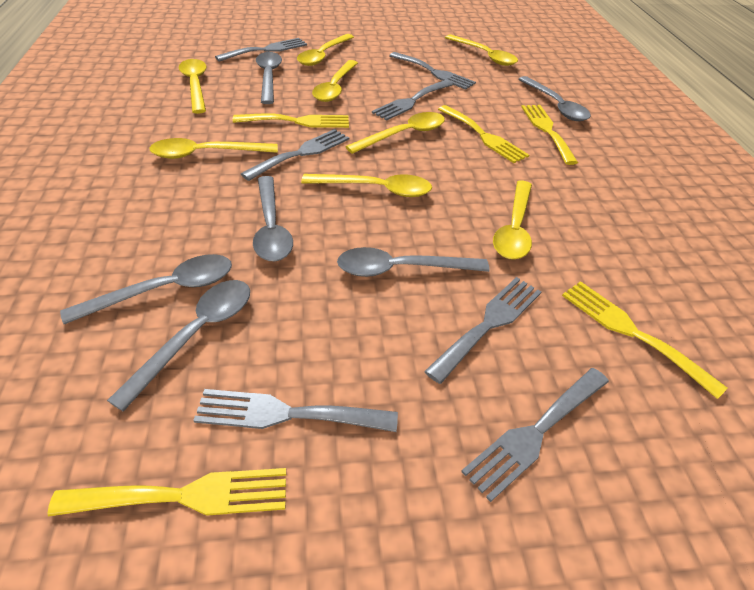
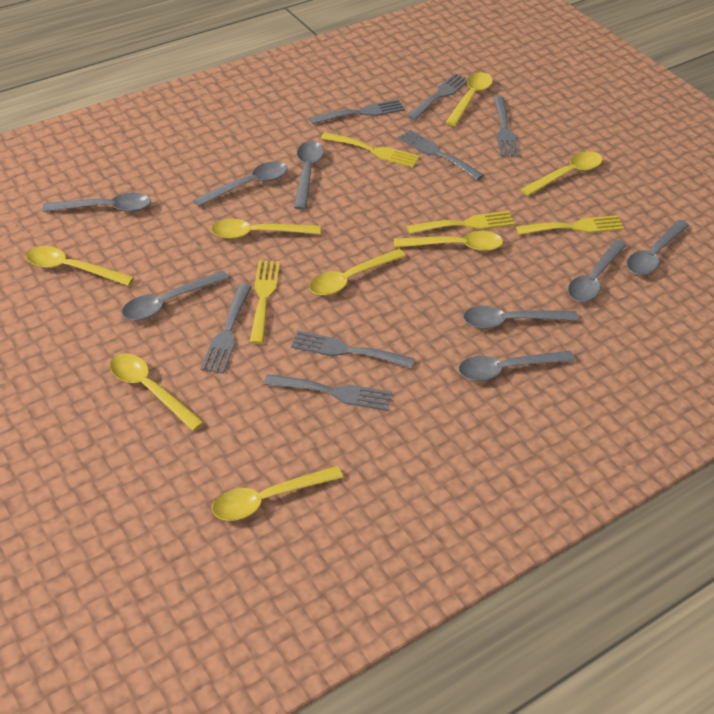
grey spoon: 6 -> 8
yellow fork: 5 -> 4

